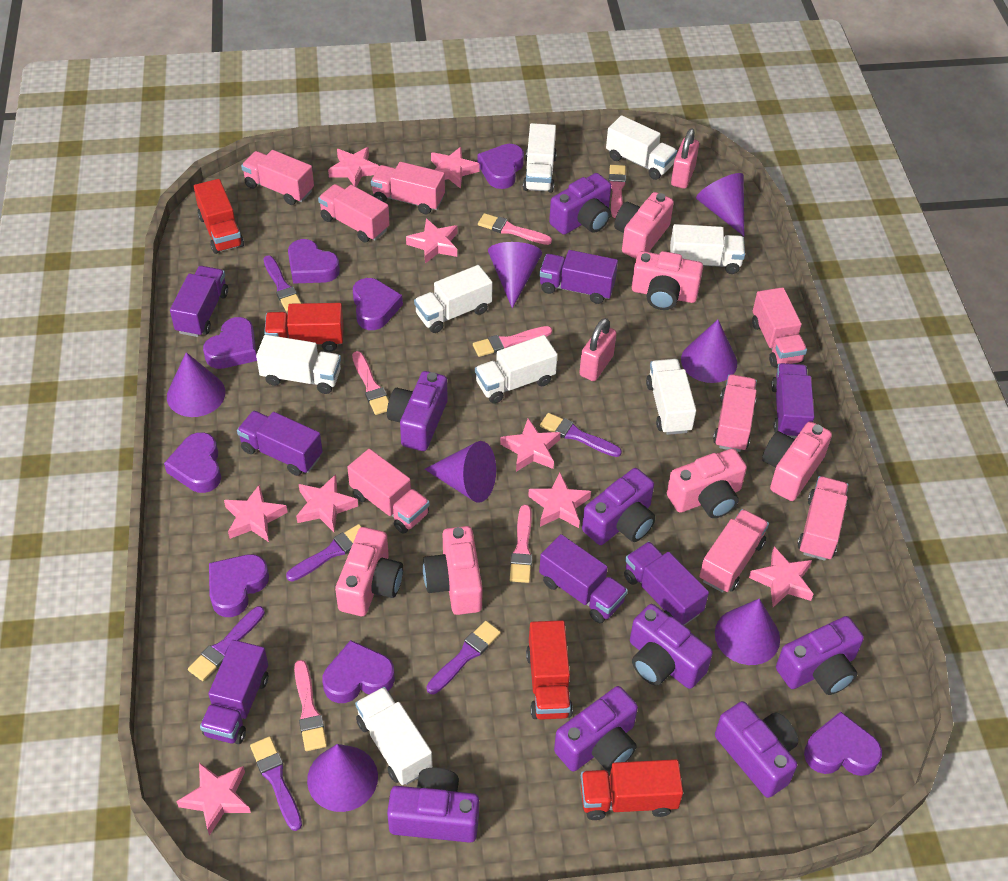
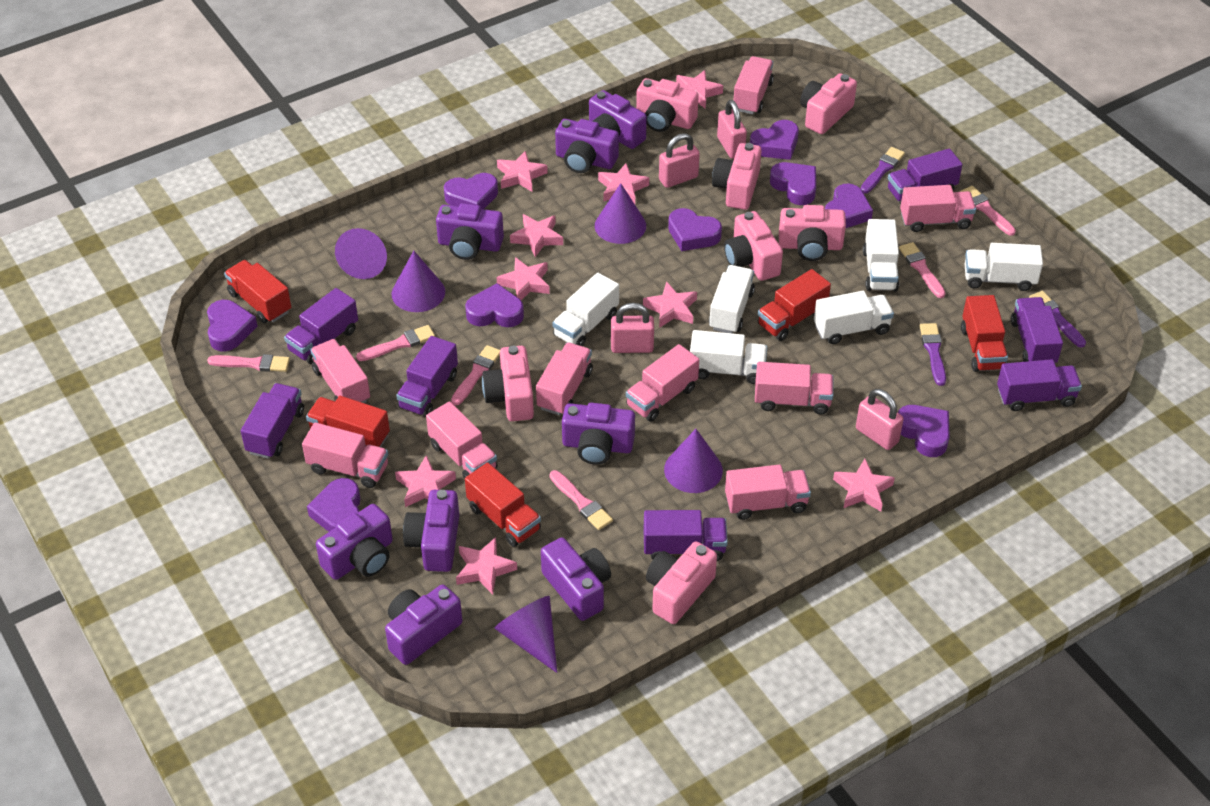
pink camera: 6 -> 7
pink padlock: 2 -> 4
pink truck: 8 -> 9
purple brush: 6 -> 3
purple cone: 7 -> 5
purple heart: 8 -> 9
red truck: 4 -> 5
white truck: 8 -> 6

